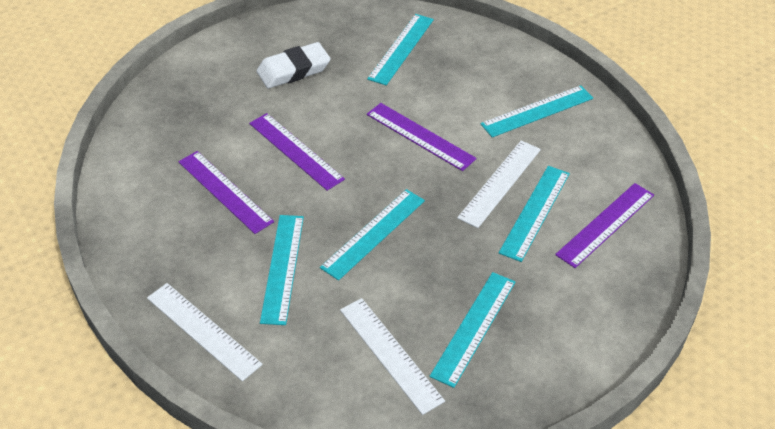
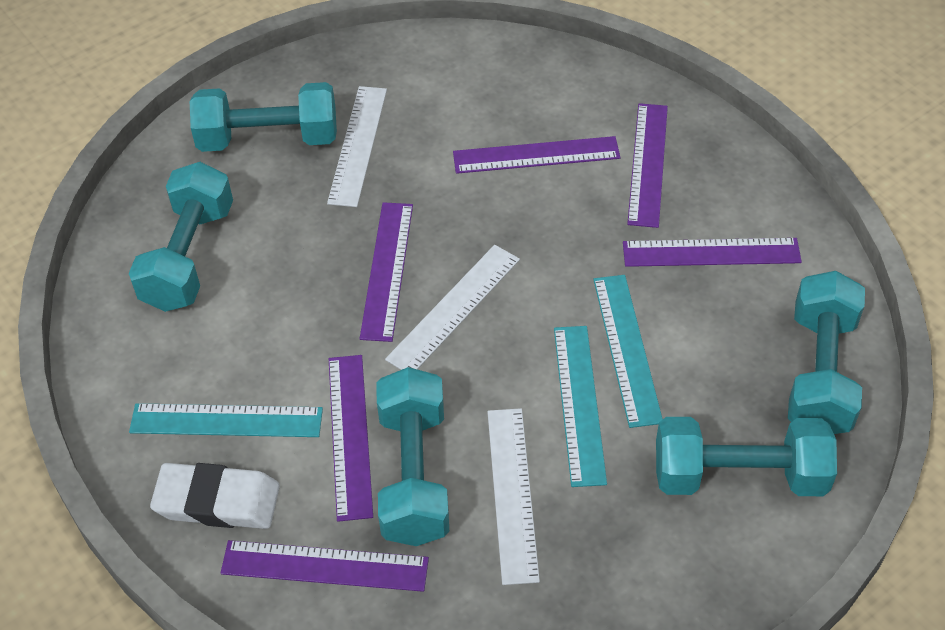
purple ruler: 4 -> 6
turquoise dumbbell: 0 -> 5
turquoise ruler: 6 -> 3

